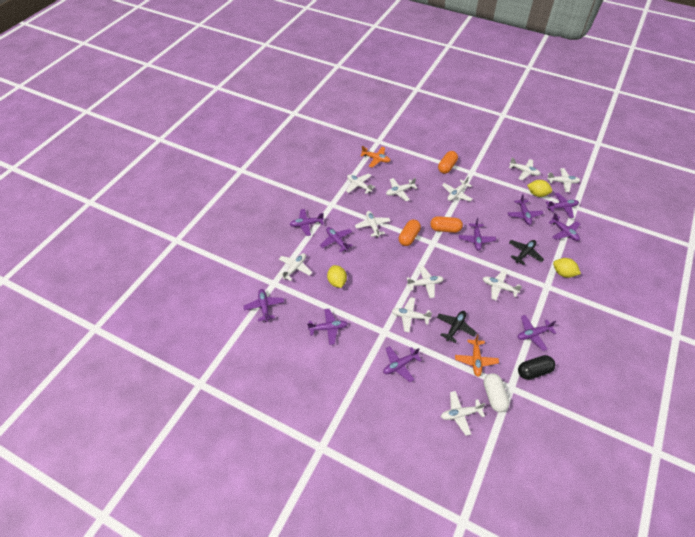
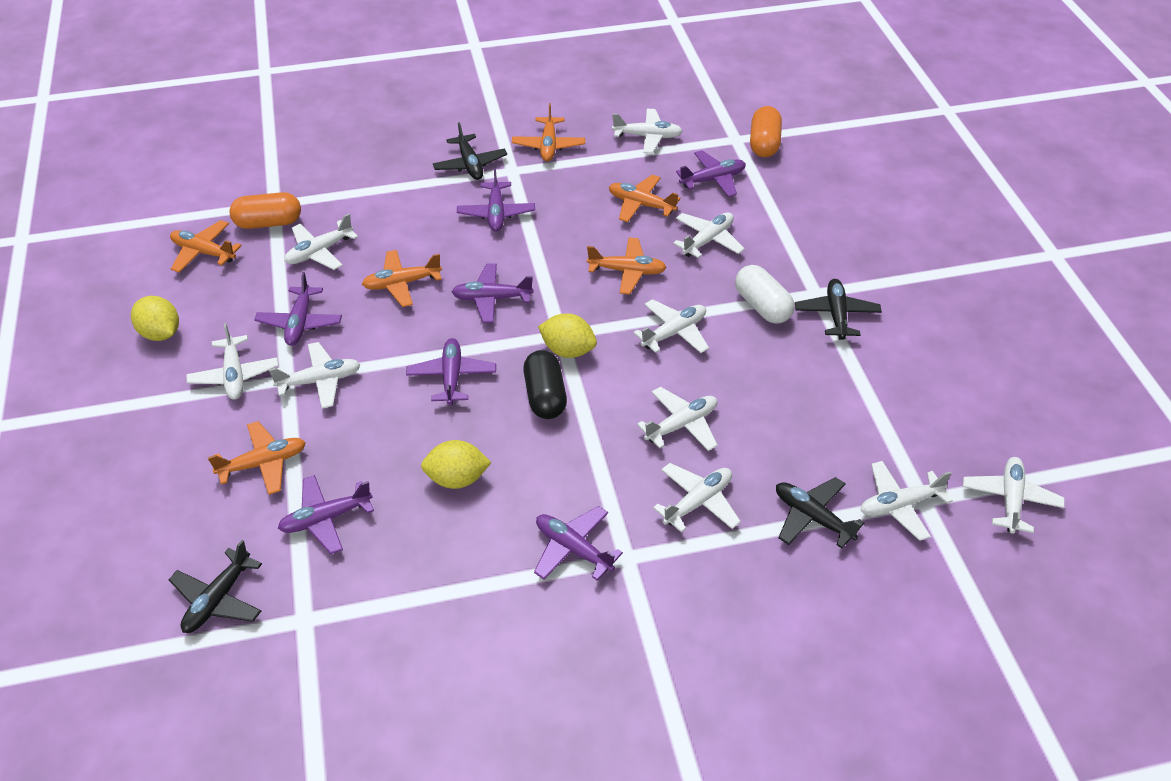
black plane: 2 -> 4
orange capsule: 3 -> 2
orange plane: 2 -> 6
purple plane: 10 -> 7
white plane: 11 -> 10

